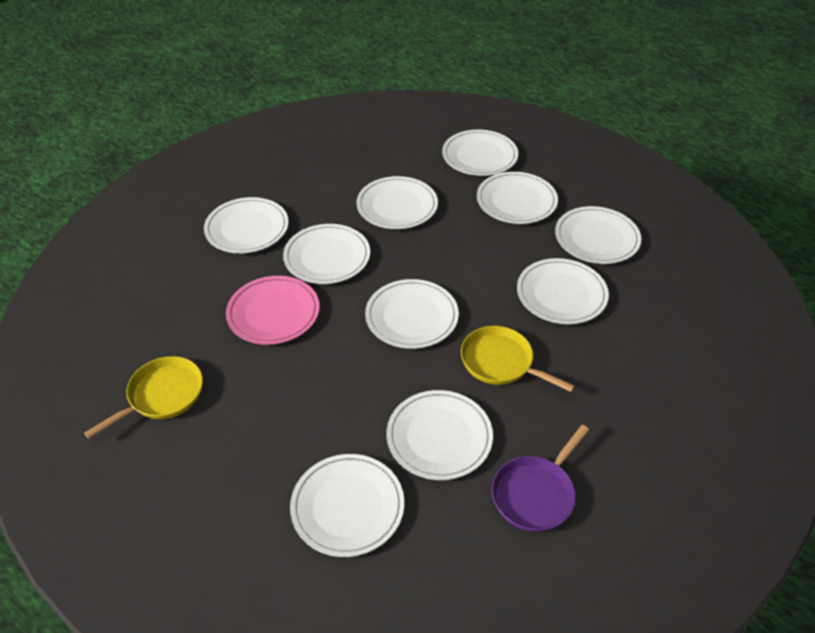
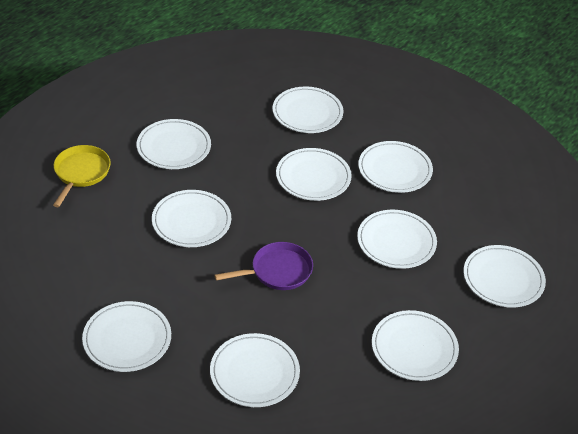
pink plate: 1 -> 0
yellow pan: 2 -> 1

